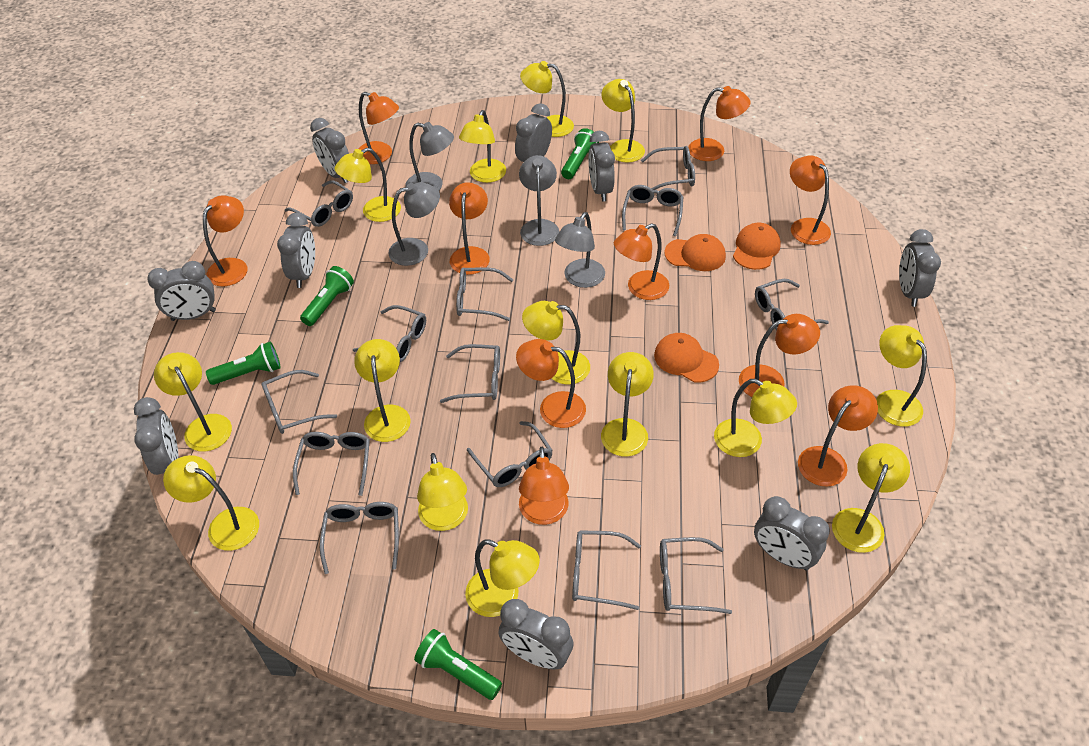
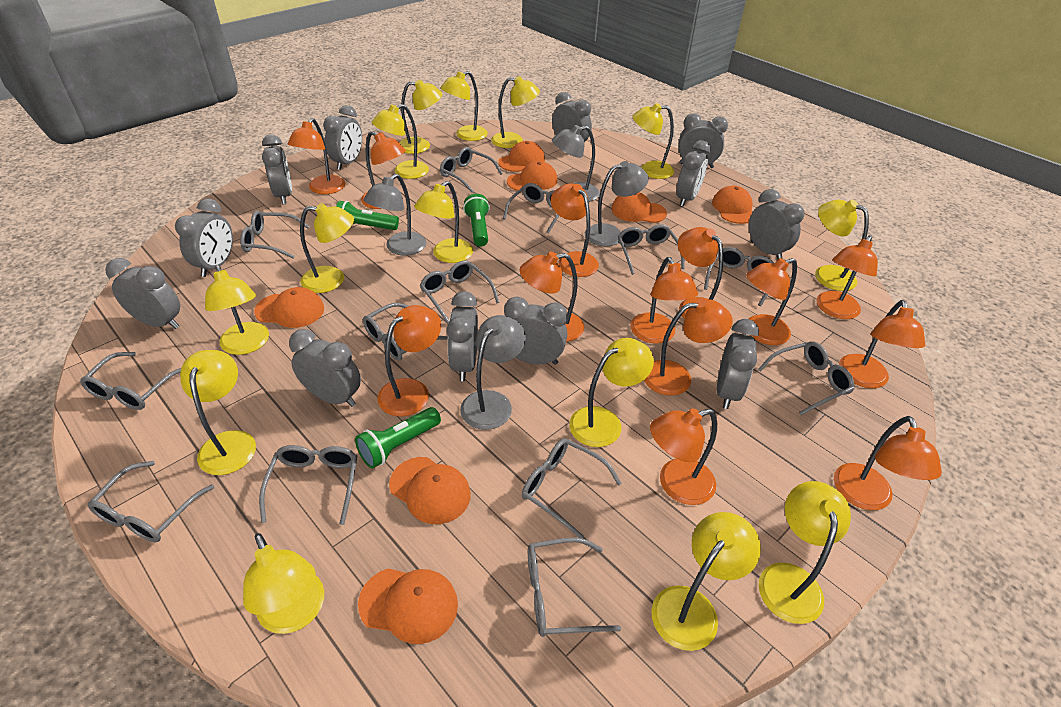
green flashlight: 4 -> 3
grey clock: 9 -> 12
orange cap: 3 -> 7
orange lamp: 10 -> 13

